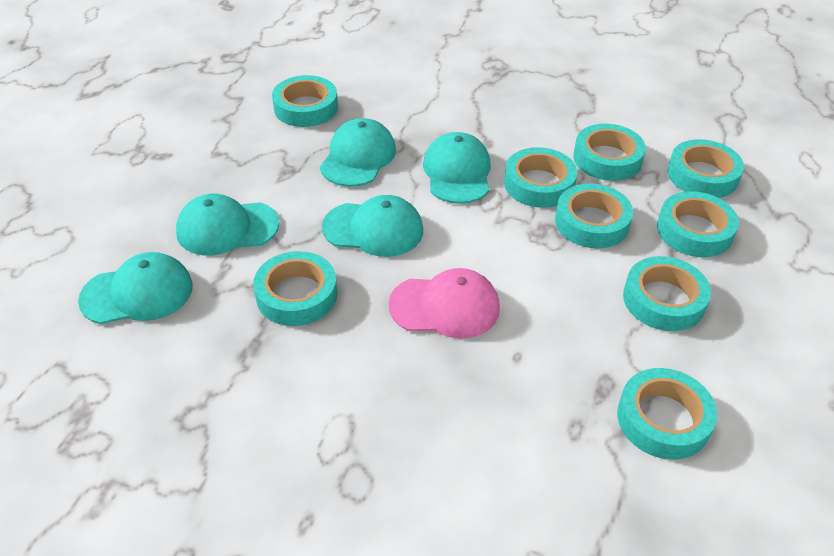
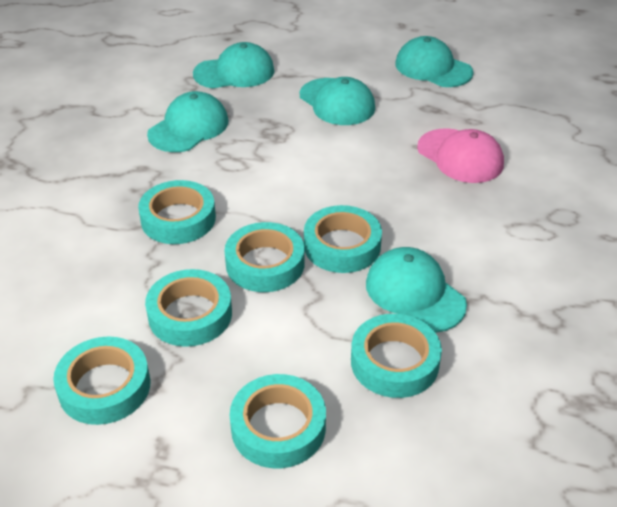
turquoise tape: 9 -> 7

